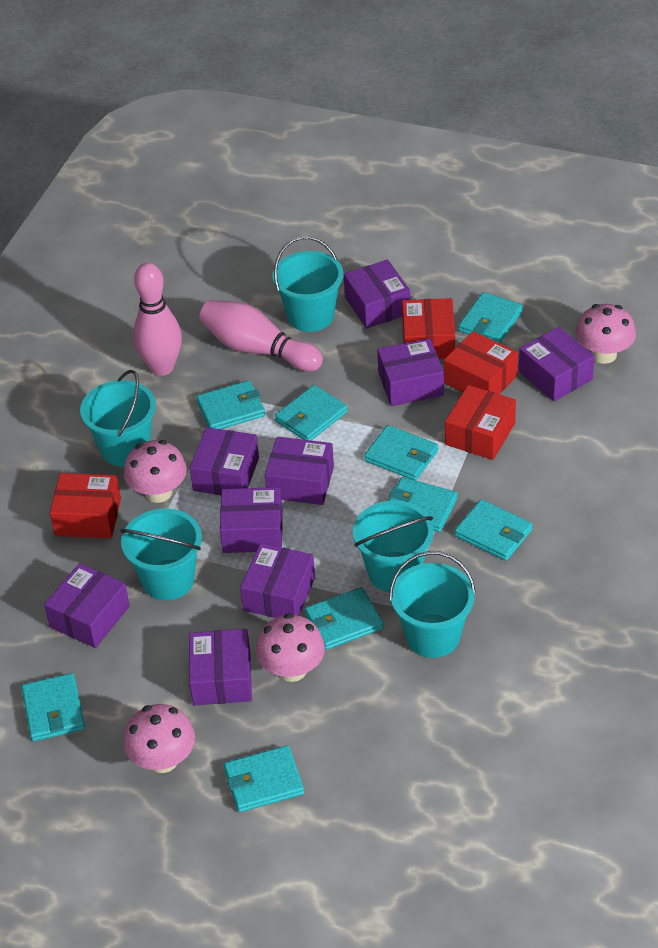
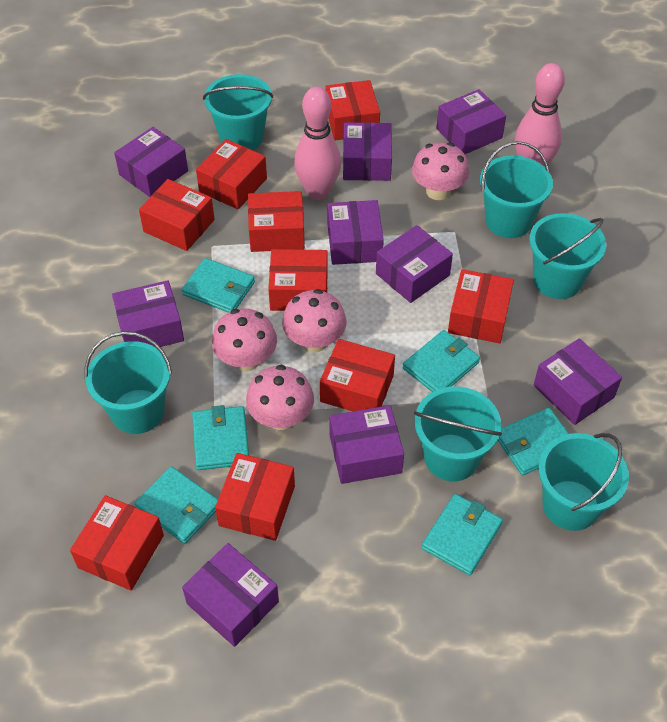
red box: 4 -> 9
turquoise bucket: 5 -> 6
turquoise wallet: 9 -> 6

